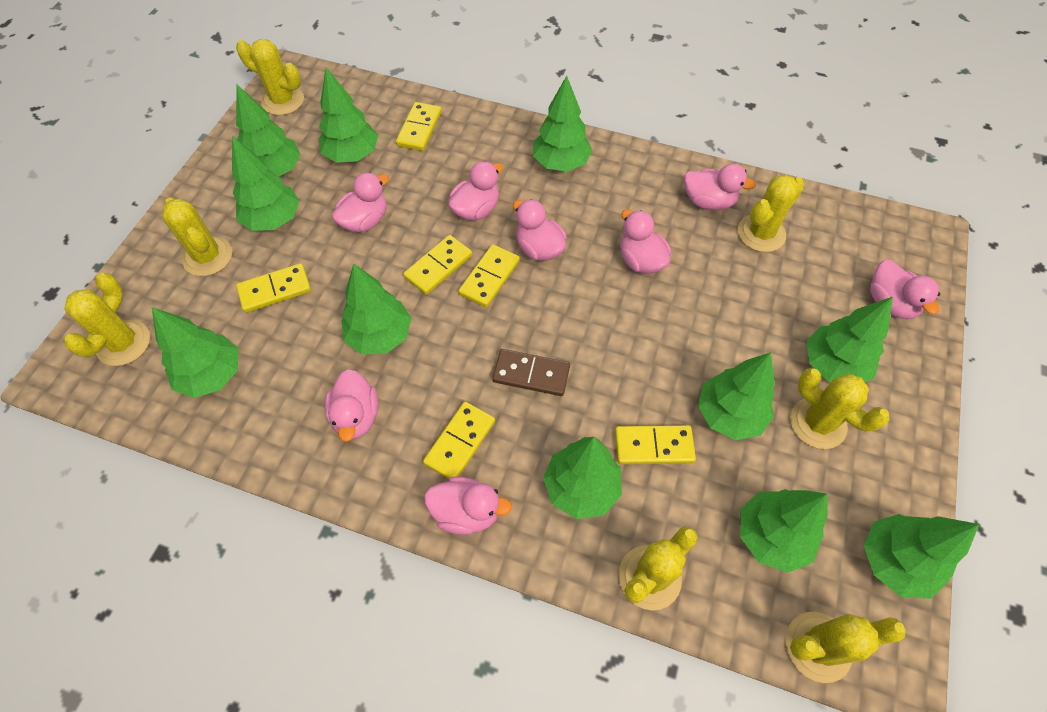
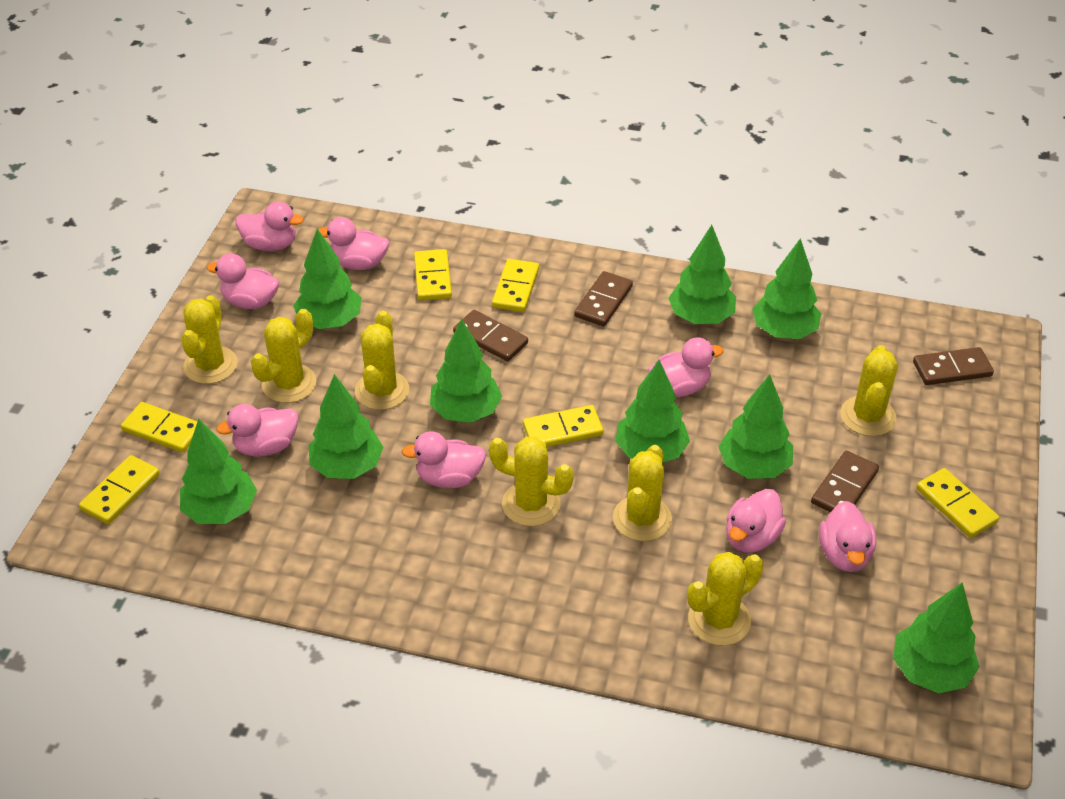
brown domino: 1 -> 4
green tree: 11 -> 9

